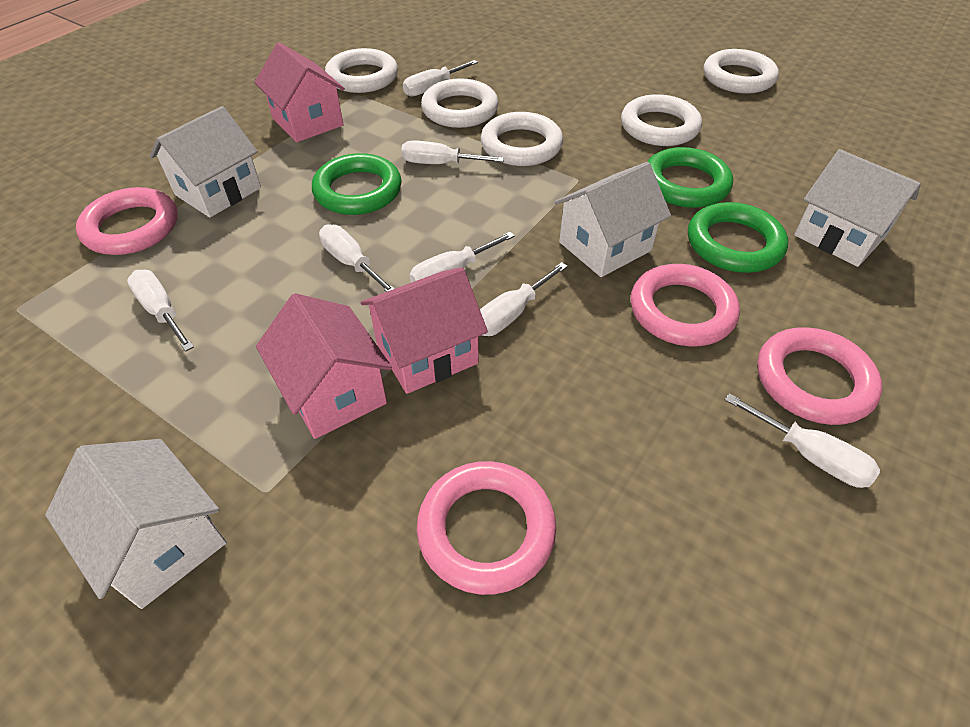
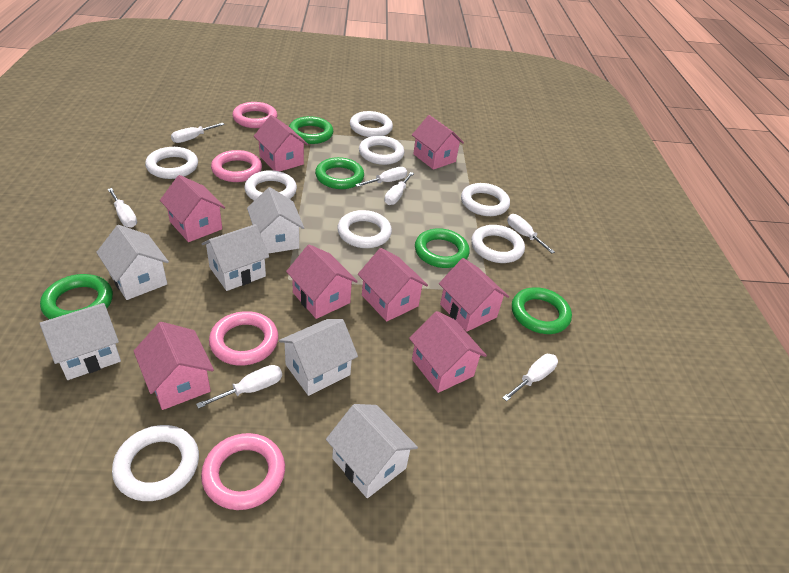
green ring: 3 -> 5
pink house: 3 -> 8
white house: 4 -> 6
white ring: 5 -> 8

